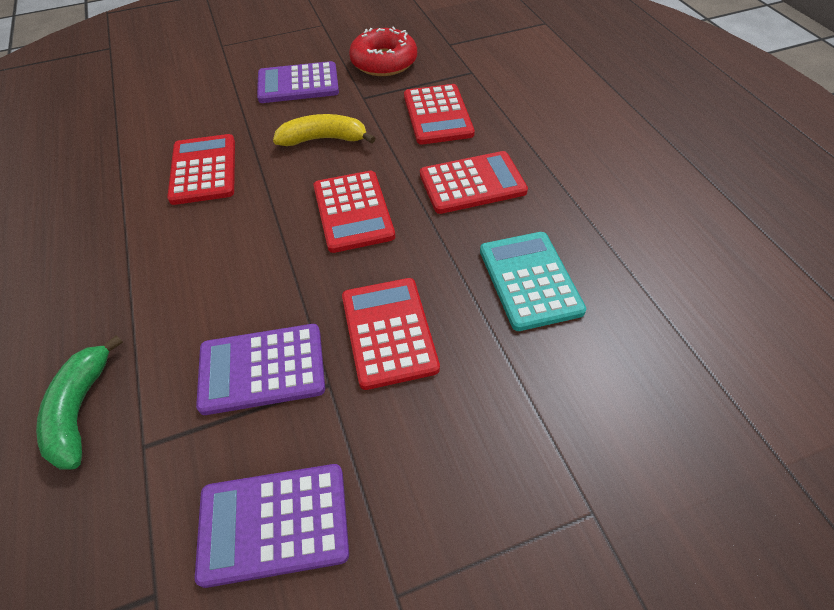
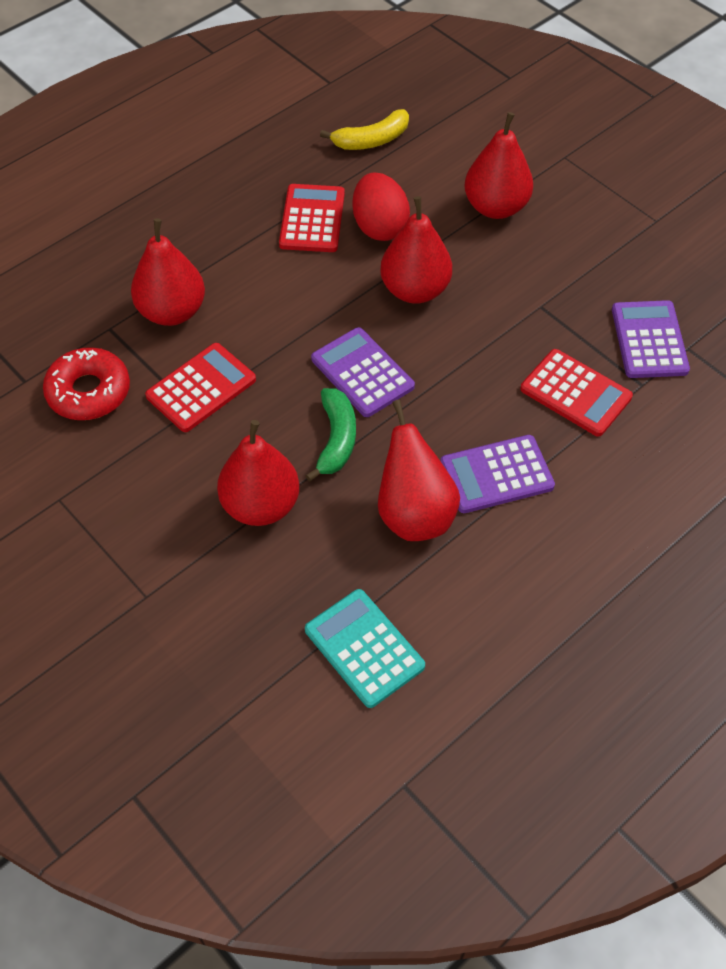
red calculator: 5 -> 3
red egg: 0 -> 1
red pear: 0 -> 5

